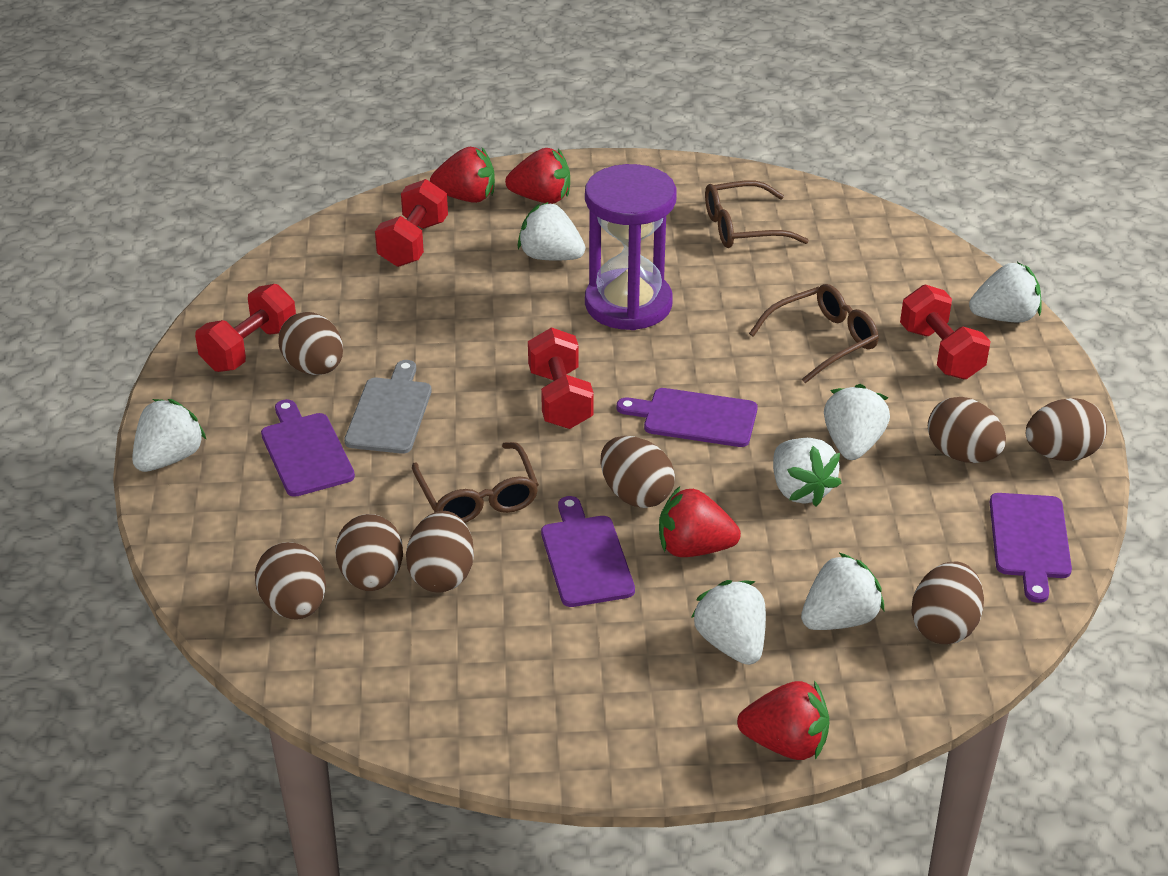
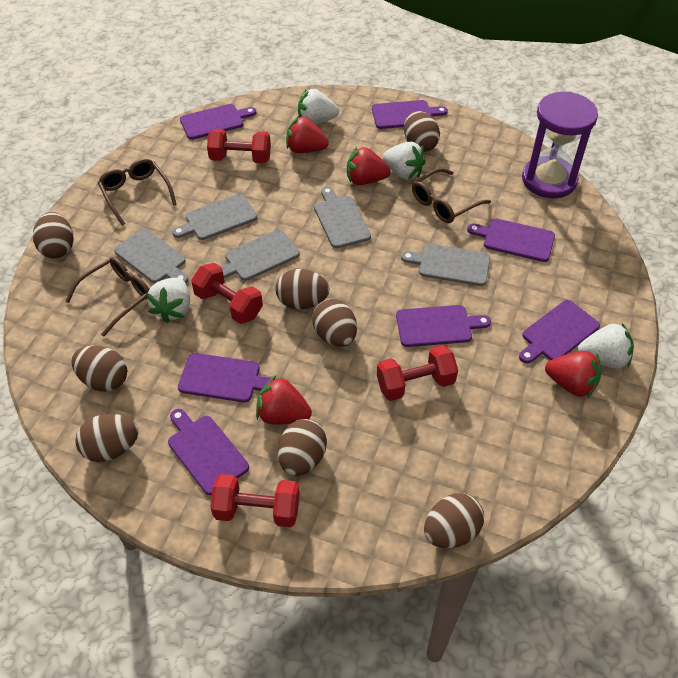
grey cutting board: 1 -> 5
purple cutting board: 4 -> 7
white strawberry: 7 -> 4

